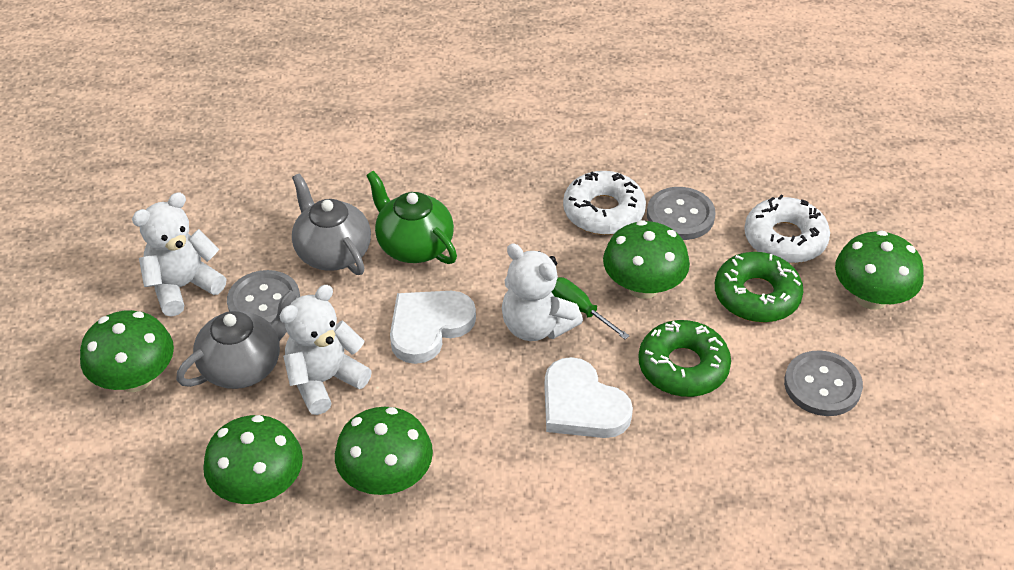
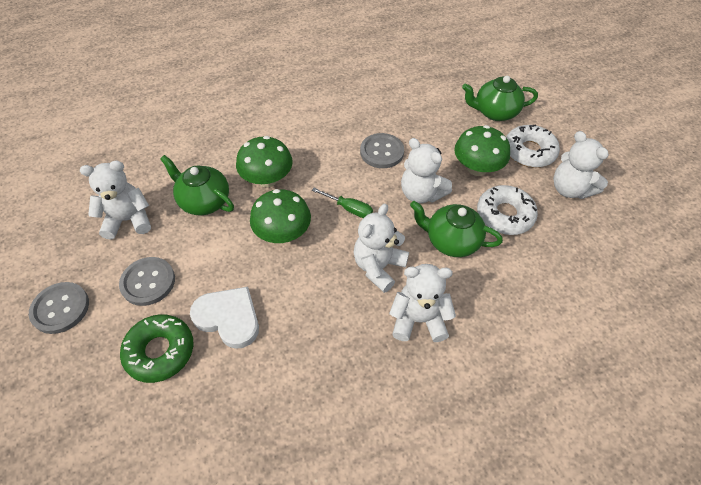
green donut: 2 -> 1
green mushroom: 5 -> 3
green teapot: 1 -> 3
grey teapot: 2 -> 0
white heart: 2 -> 1
white teddy bear: 3 -> 5

